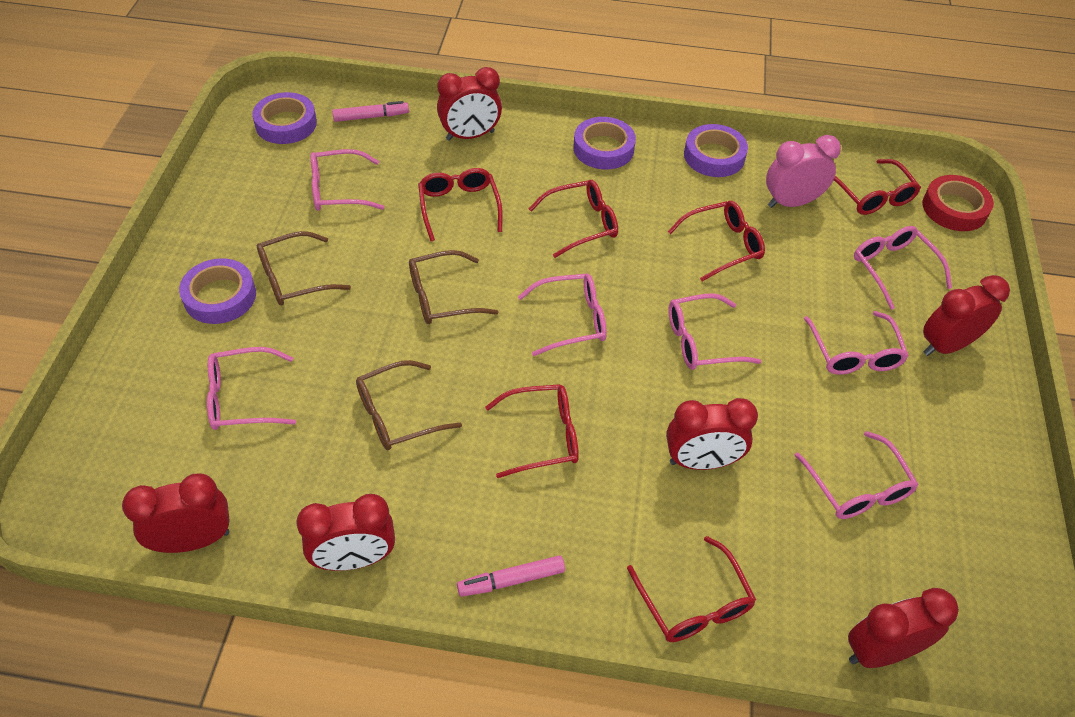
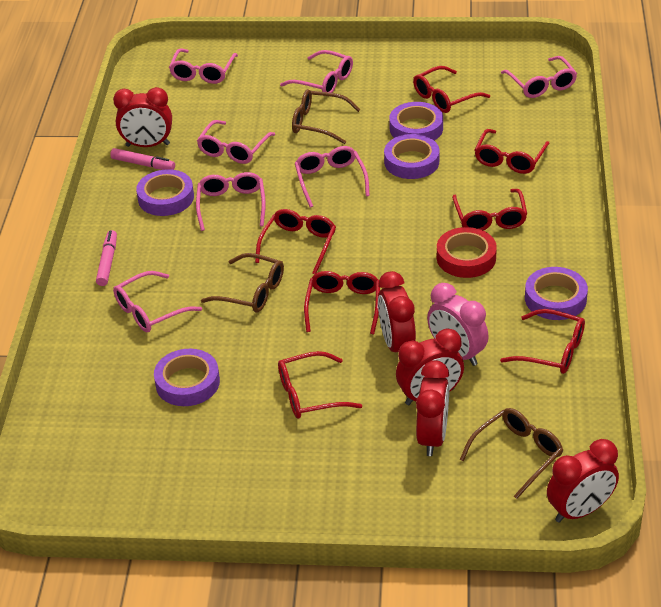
purple tape: 4 -> 5
red clock: 6 -> 5
red glasses: 6 -> 7

